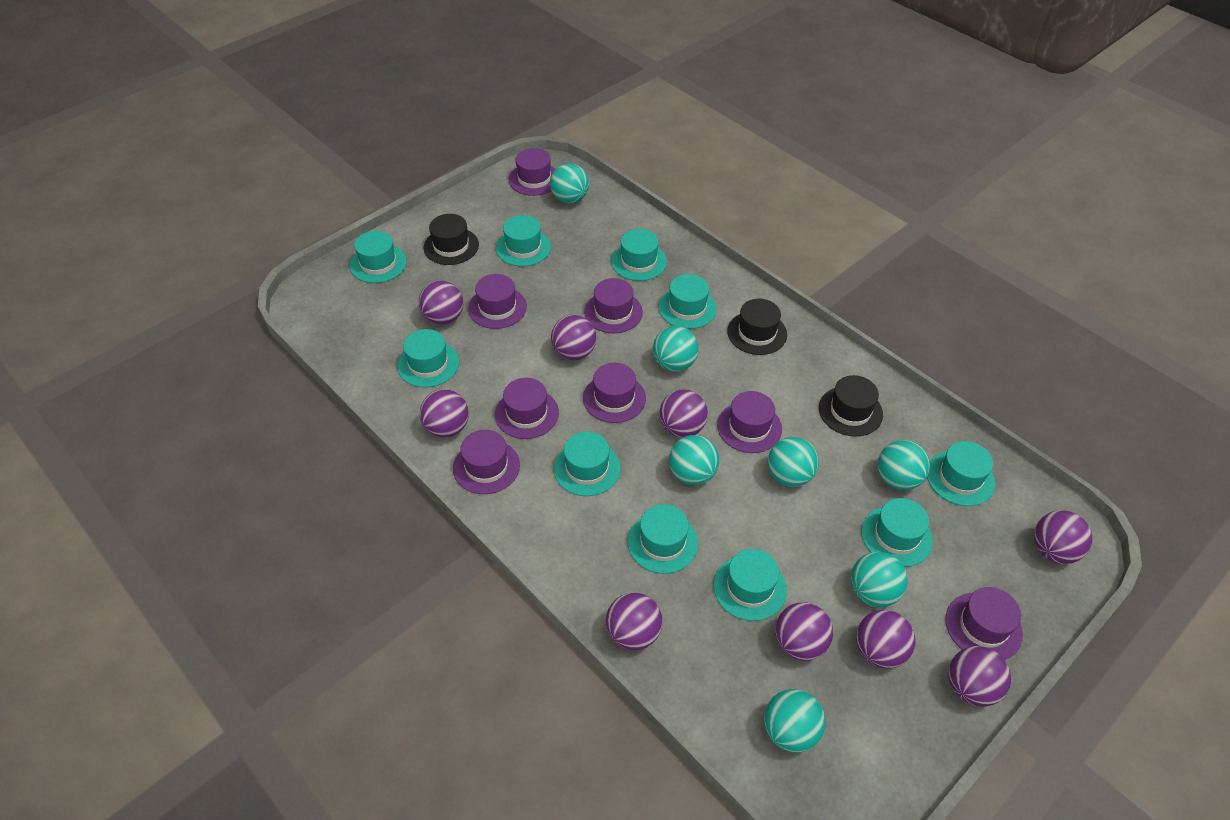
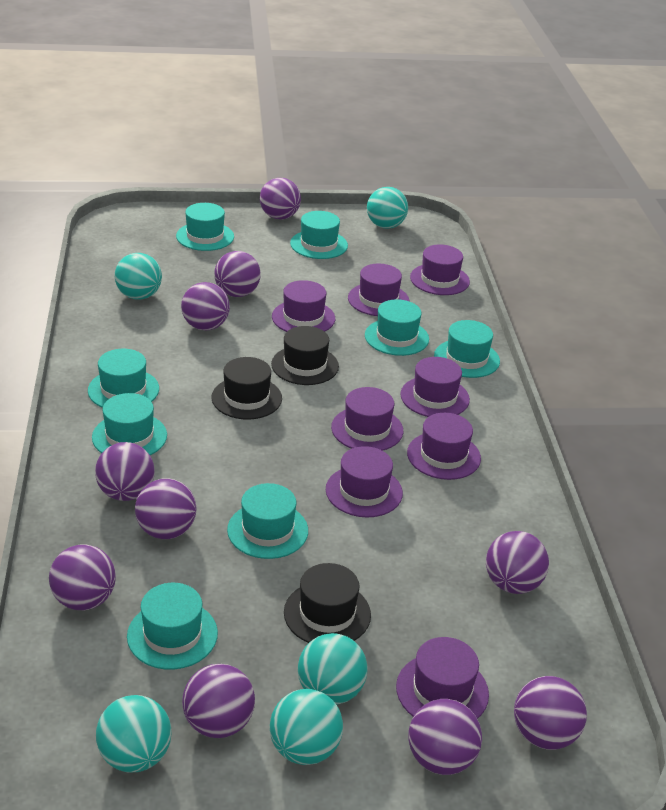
purple ball: 9 -> 10
turquoise ball: 7 -> 5
turquoise hat: 10 -> 8

